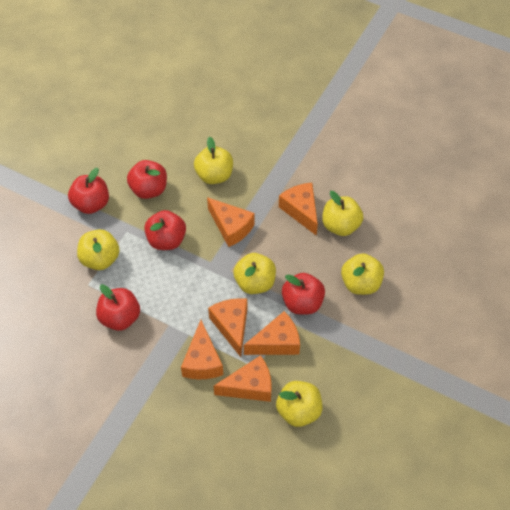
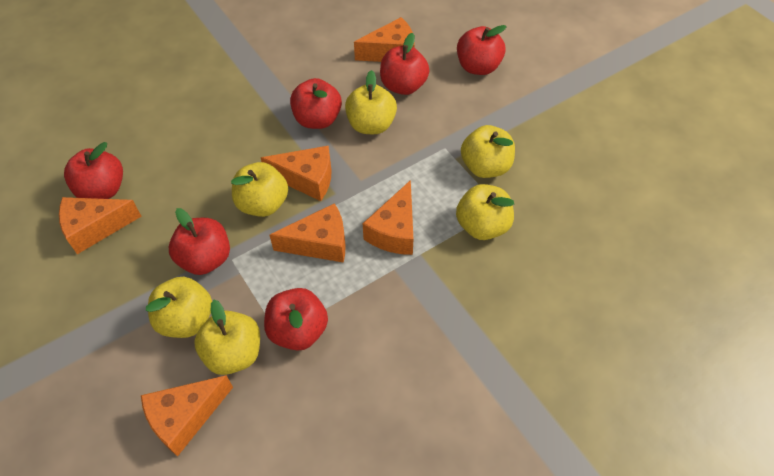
red apple: 5 -> 6

